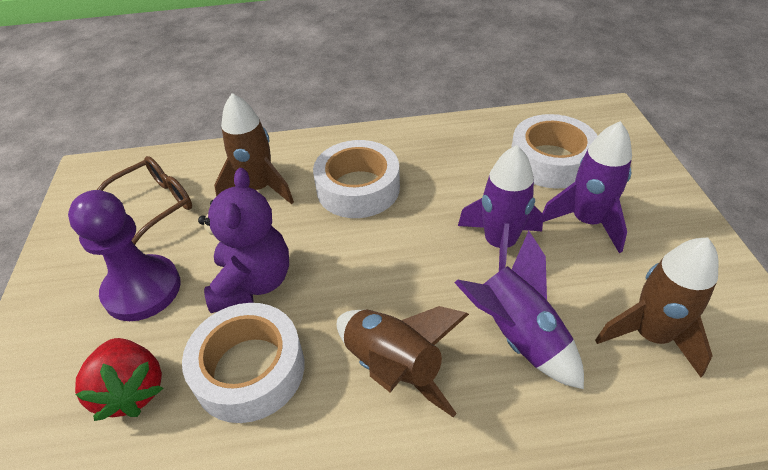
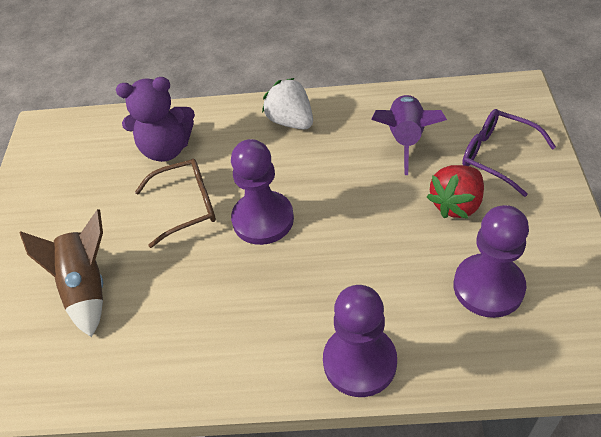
brown rocket: 3 -> 1
purple glasses: 0 -> 1
purple pawn: 1 -> 3
purple rocket: 3 -> 1
white strawberry: 0 -> 1
white tape: 3 -> 0

